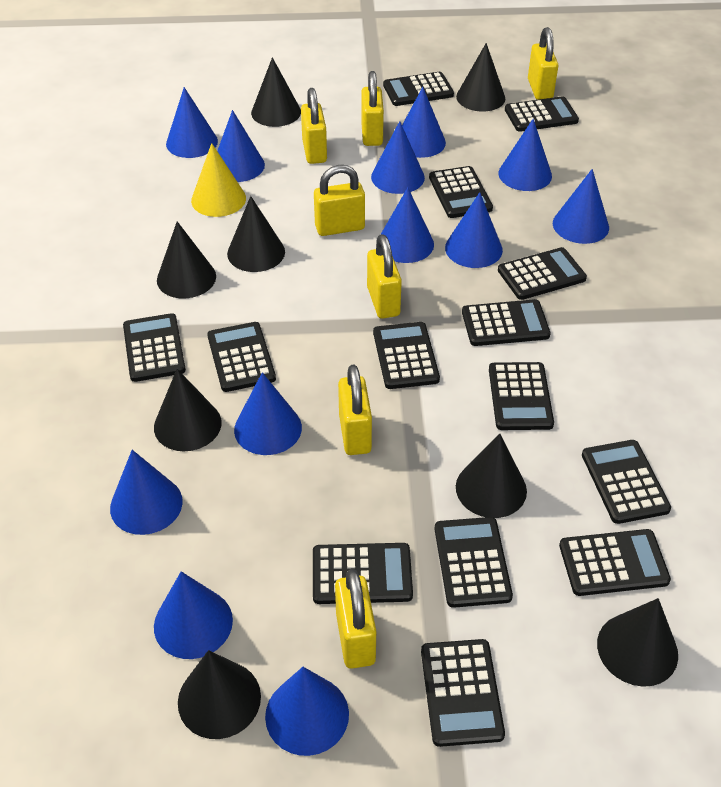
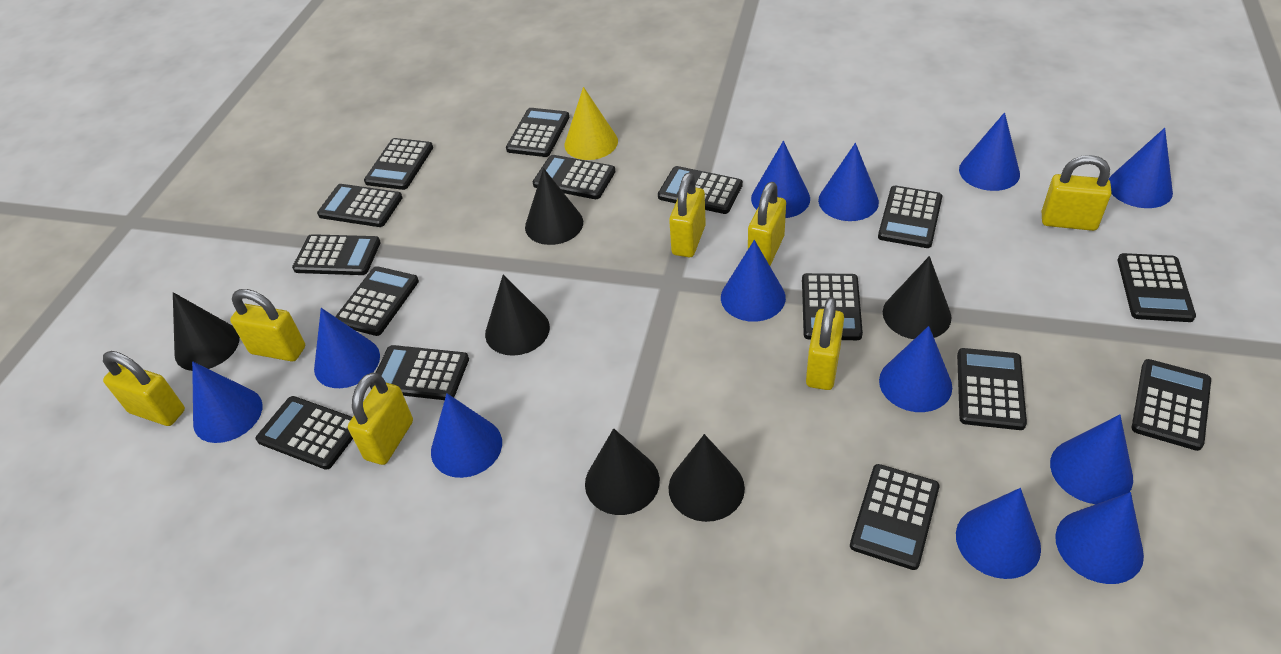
black calculator: 14 -> 15
black cone: 8 -> 6

